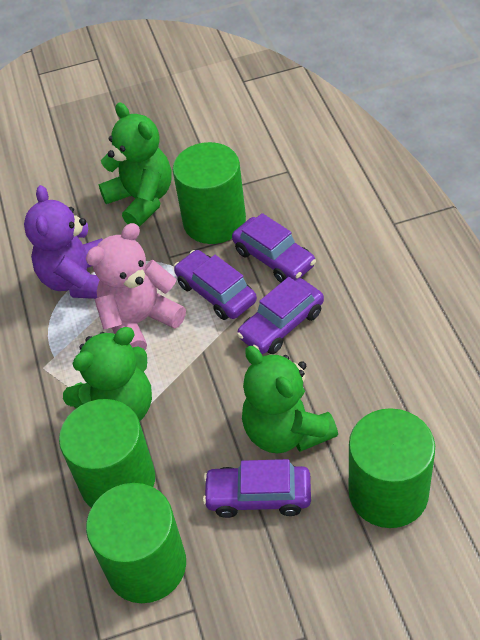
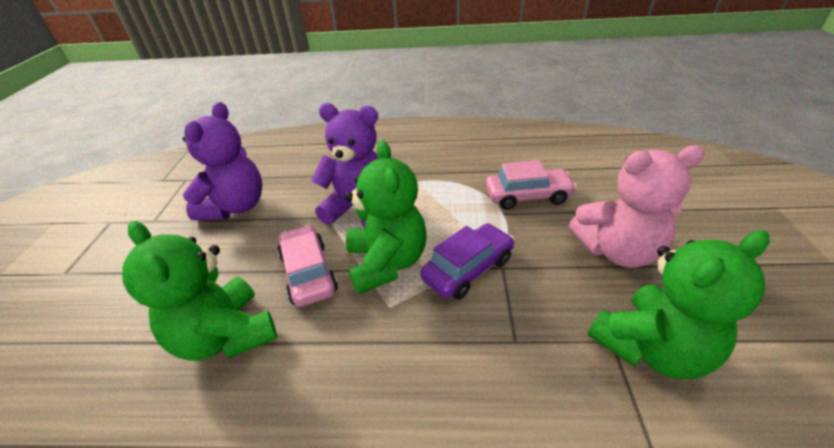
green cylinder: 4 -> 0
pink car: 0 -> 2
purple car: 4 -> 1
purple teddy bear: 1 -> 2

